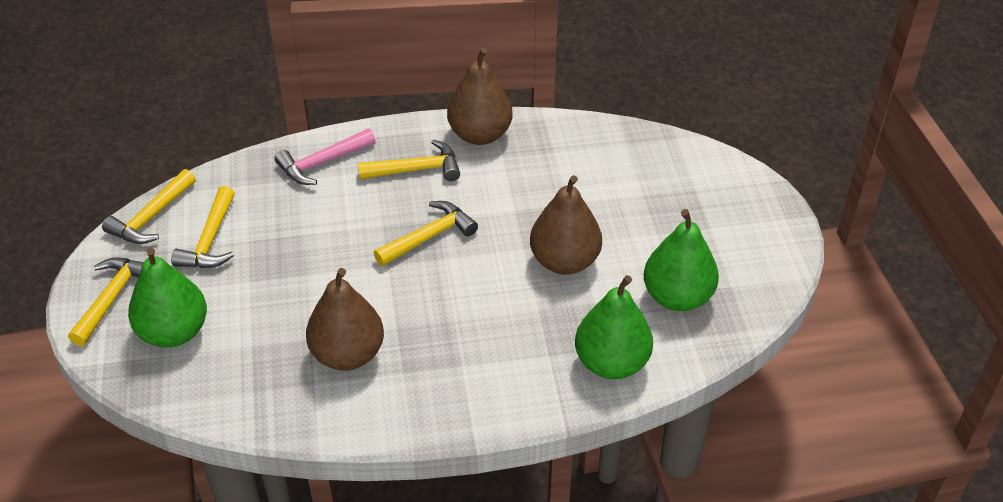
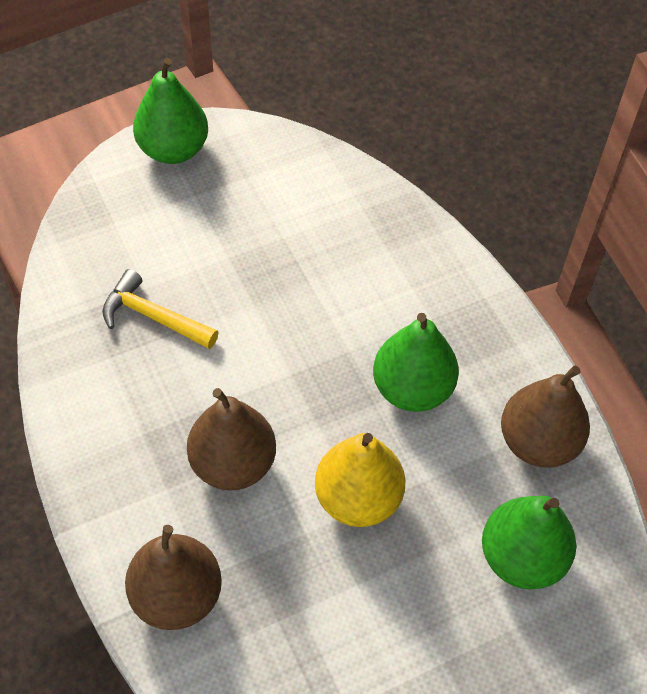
pink hammer: 1 -> 0
yellow hammer: 5 -> 1
yellow pear: 0 -> 1

